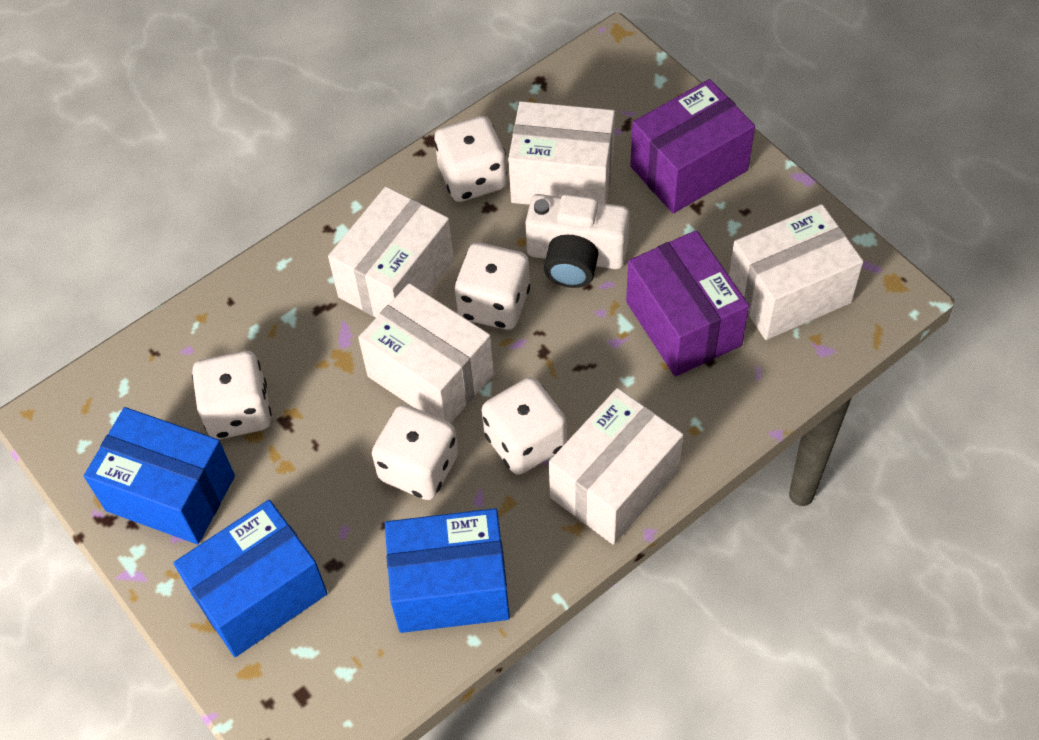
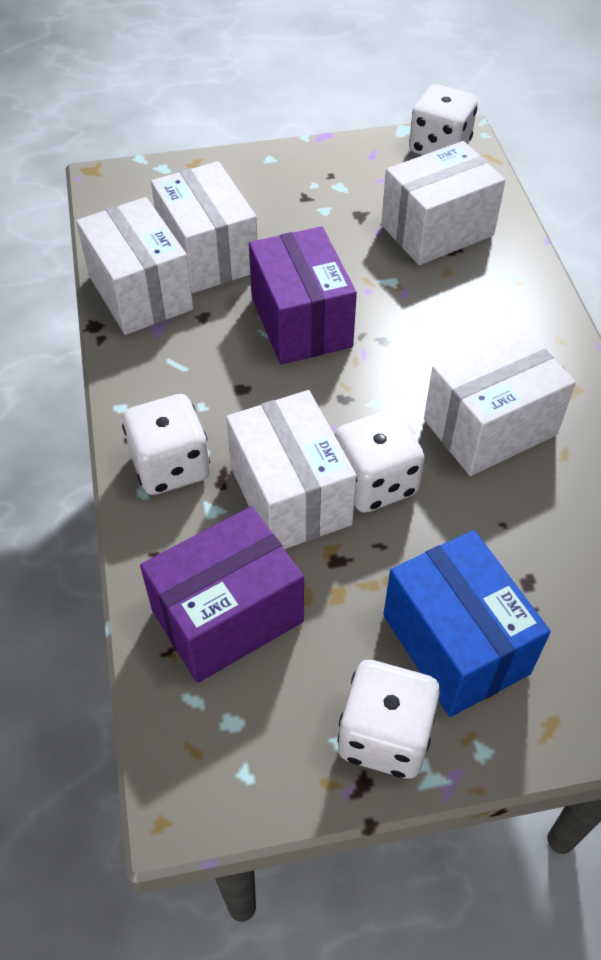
blue box: 3 -> 1
white camera: 1 -> 0
white dice: 5 -> 4

